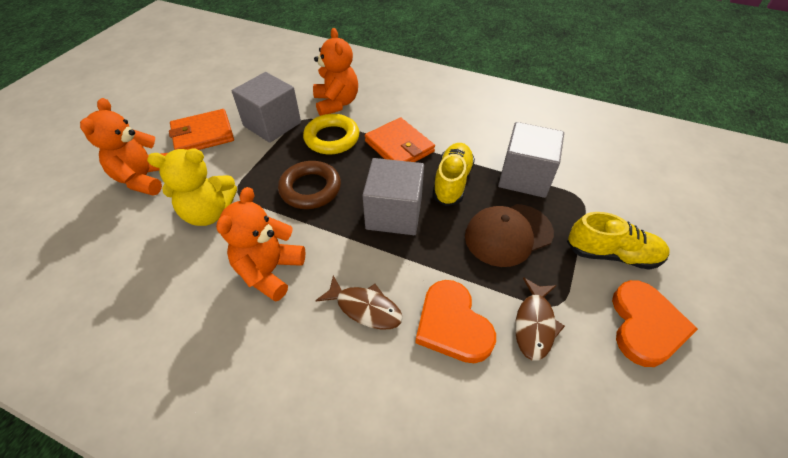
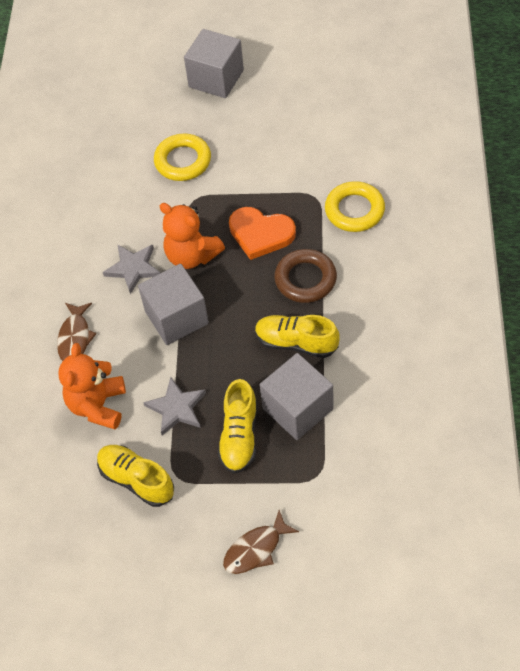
brown cap: 1 -> 0
grey star: 0 -> 2
orange heart: 2 -> 1
orange teddy bear: 3 -> 2
orange wallet: 2 -> 0
yellow ring: 1 -> 2
yellow shoe: 2 -> 3
yellow teddy bear: 1 -> 0

